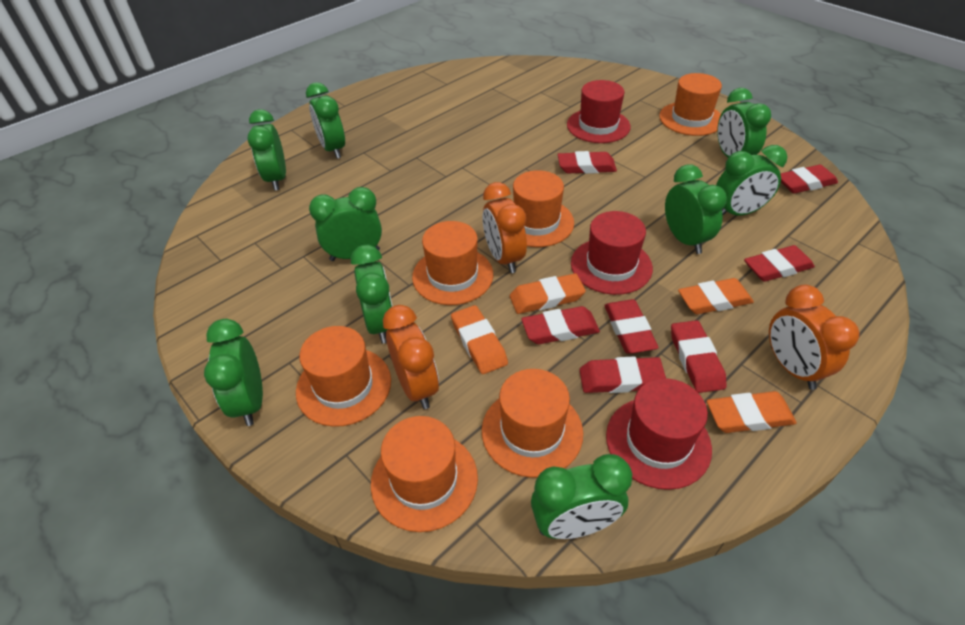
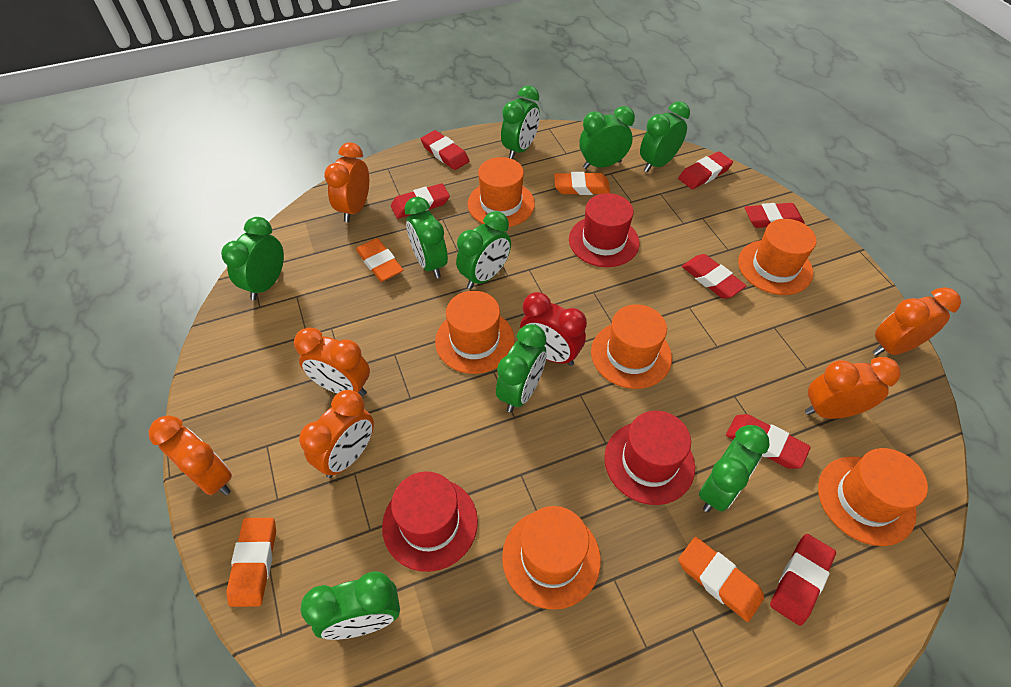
orange clock: 3 -> 6
red clock: 0 -> 1

